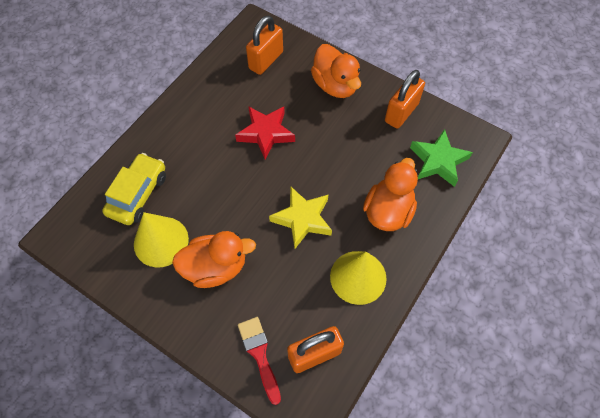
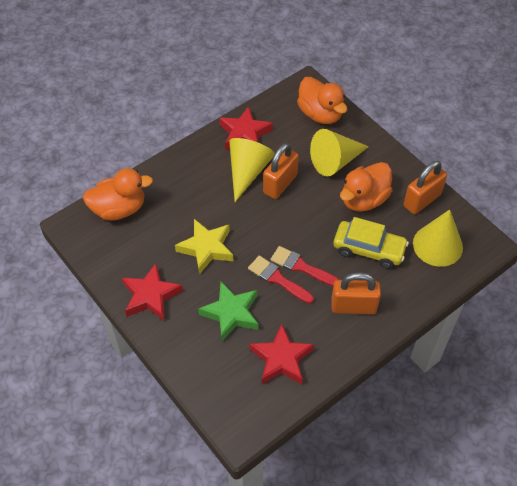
red brush: 1 -> 2
red star: 1 -> 3
yellow cone: 2 -> 3

